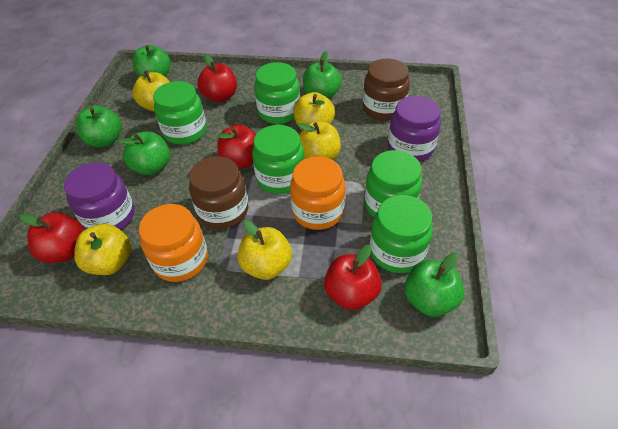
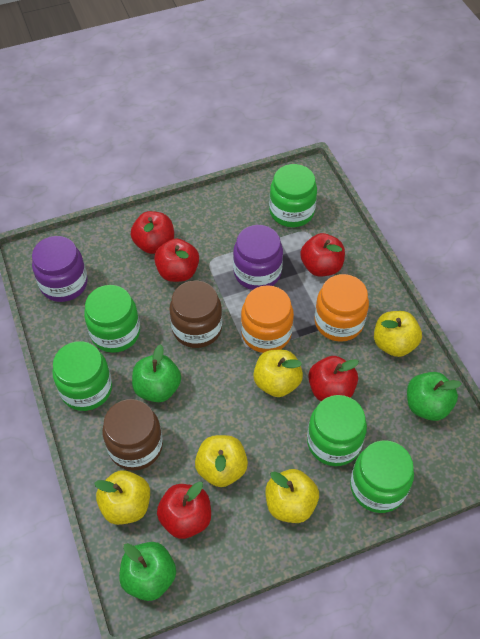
green apple: 5 -> 3
red apple: 4 -> 5

